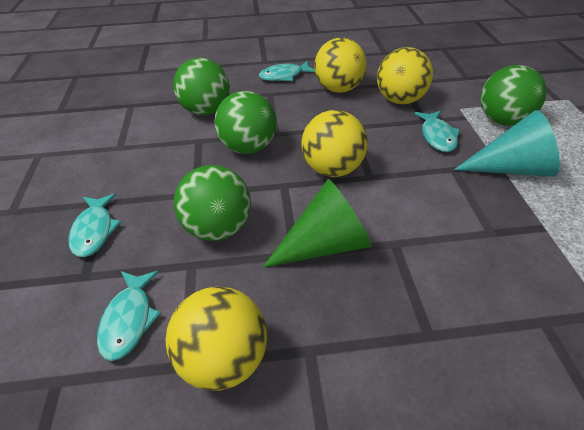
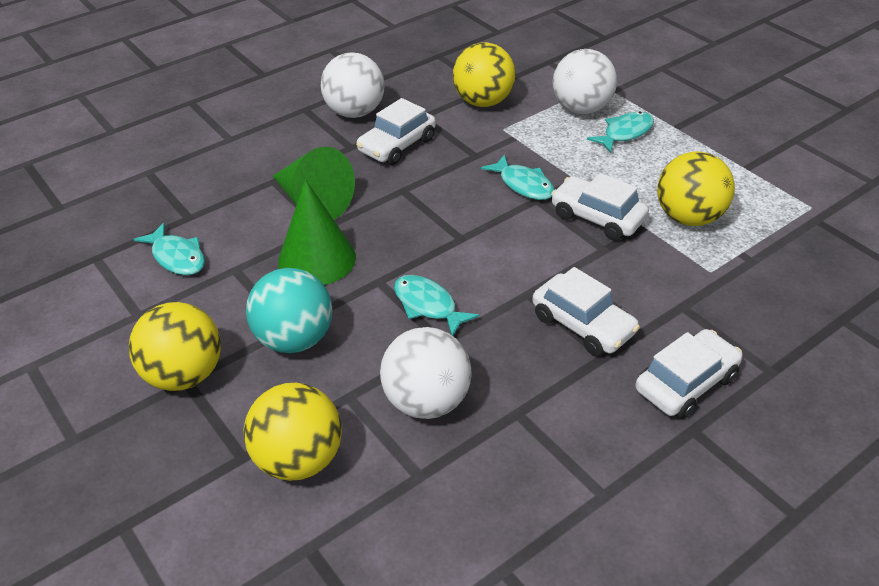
green ball: 4 -> 0
green cone: 1 -> 2
turquoise ball: 0 -> 1
turquoise cone: 1 -> 0
white ball: 0 -> 3
white car: 0 -> 4

